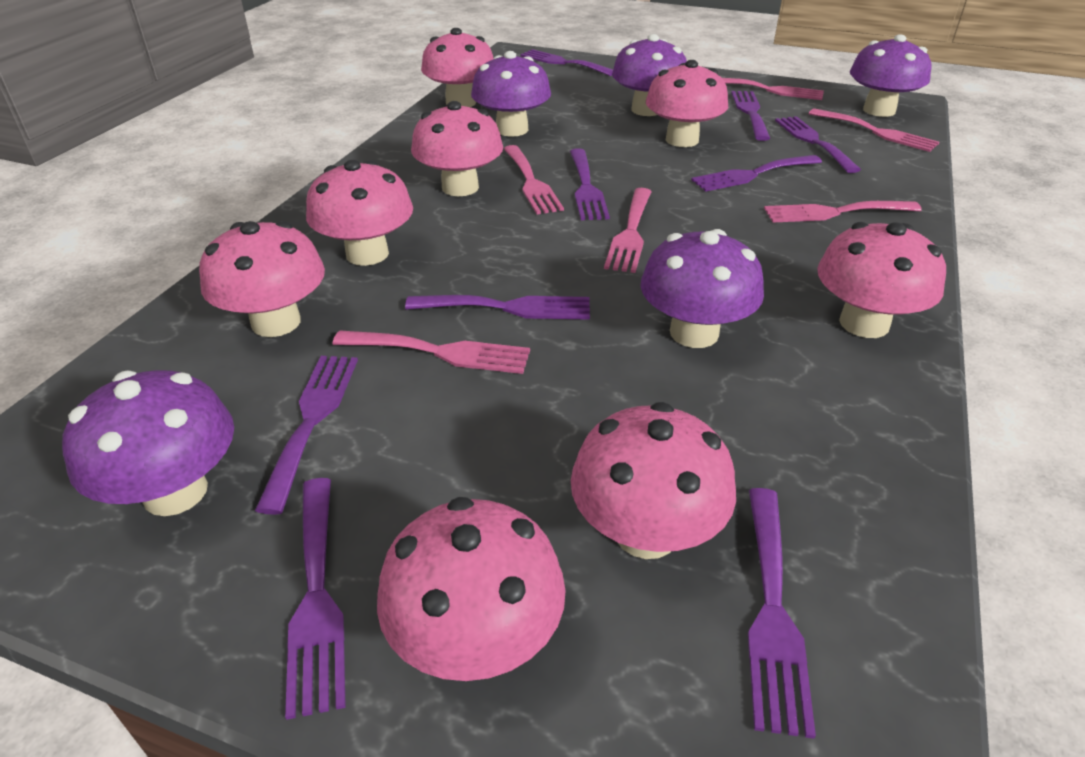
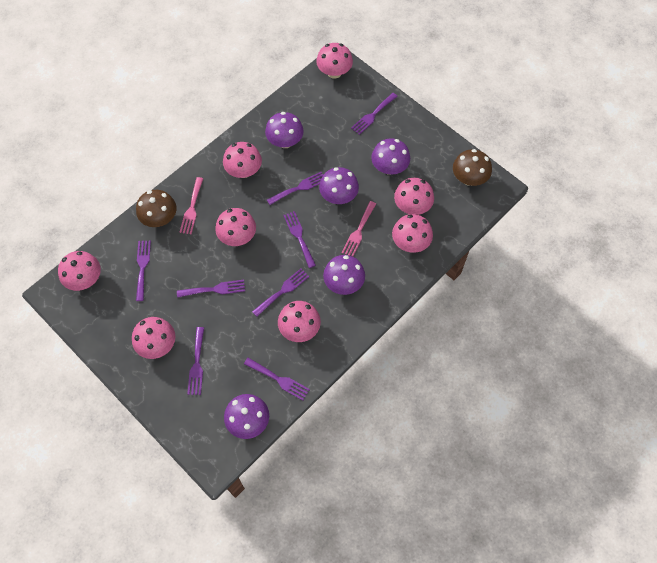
brown mushroom: 0 -> 2
pink fork: 6 -> 2
purple fork: 9 -> 8

